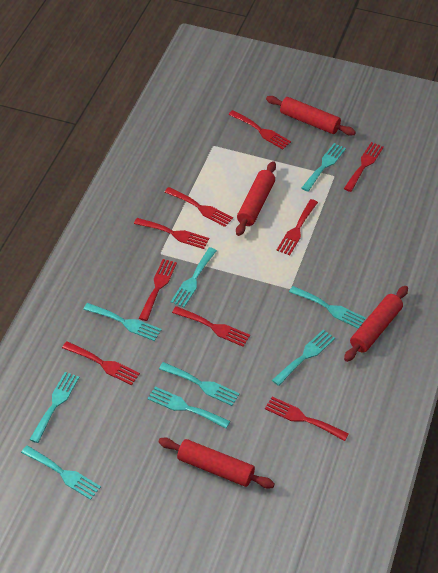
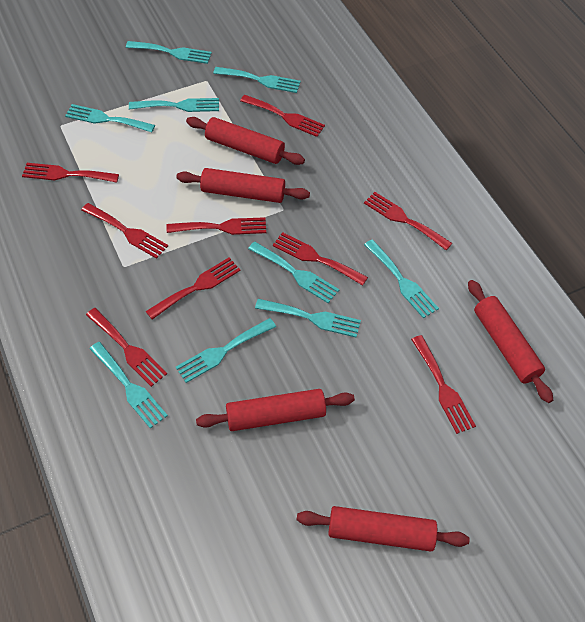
red rolling pin: 4 -> 5

